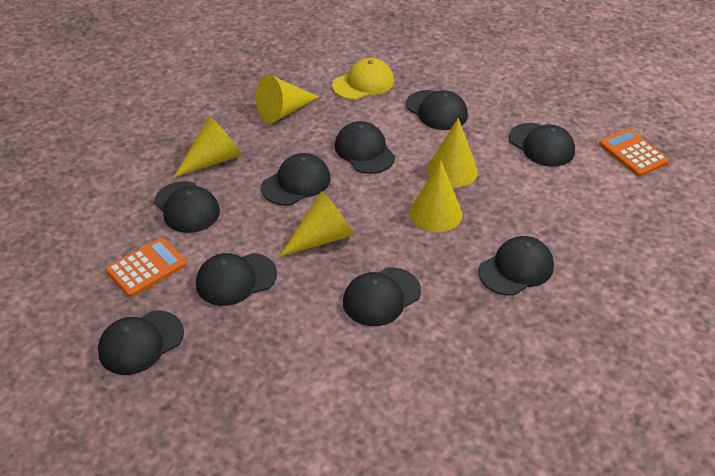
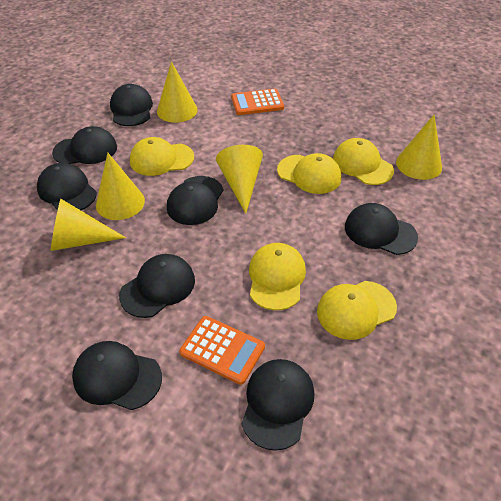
black cap: 9 -> 8
yellow cap: 1 -> 5

